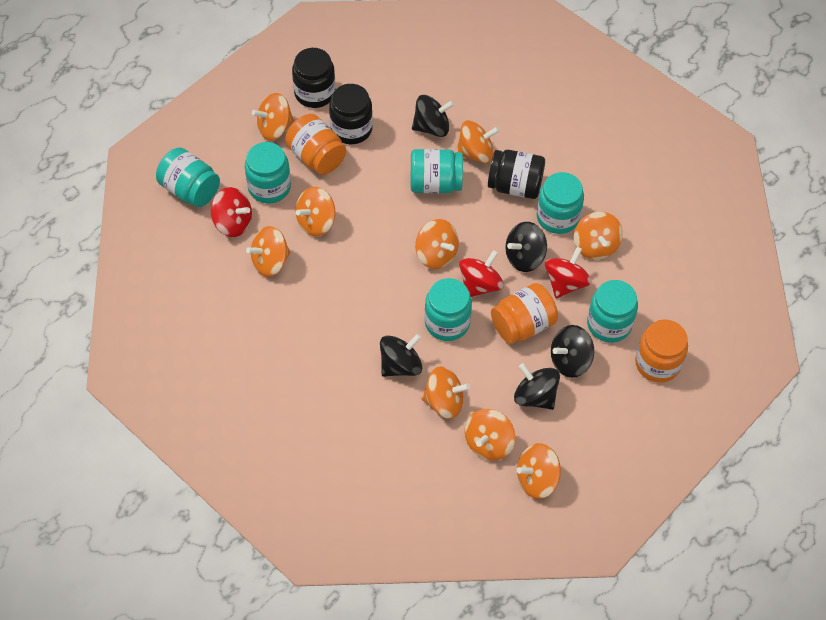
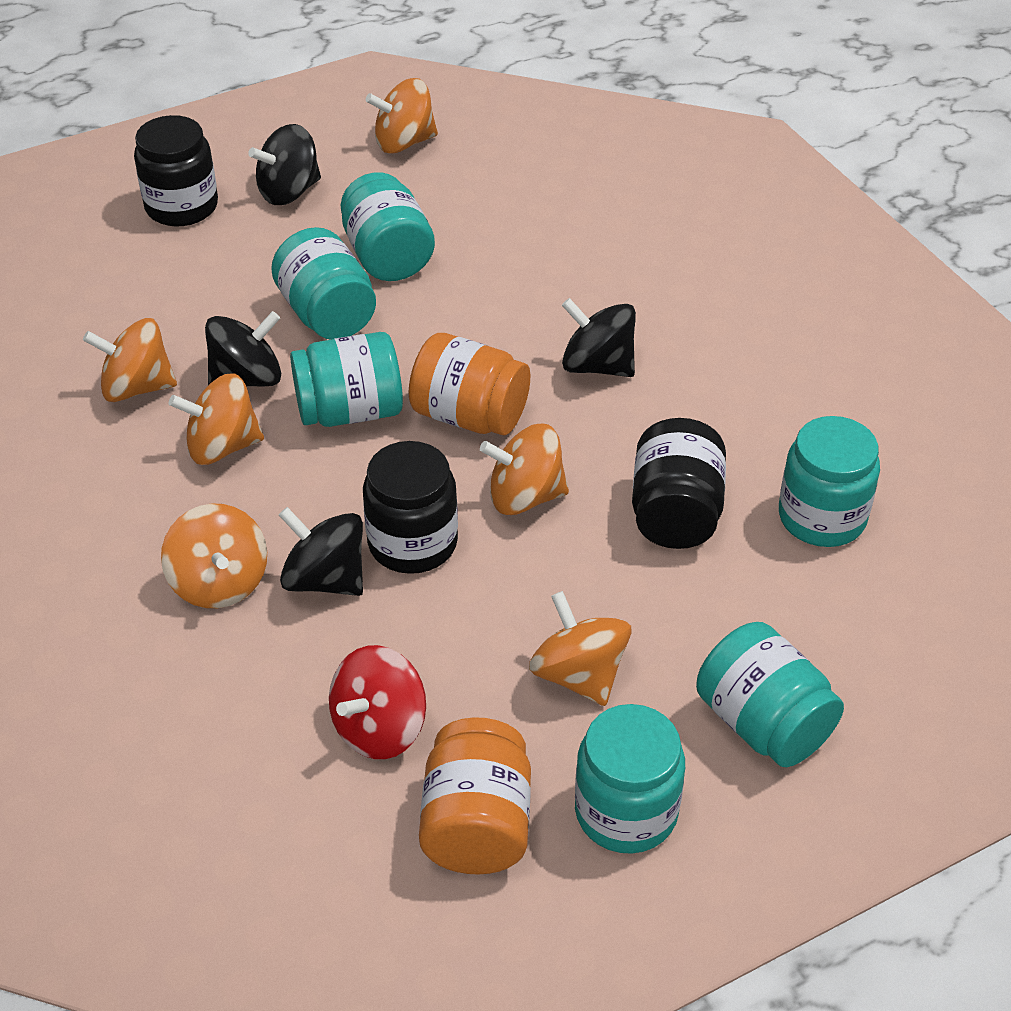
black spinning top: 5 -> 4
orange jar: 3 -> 2
orange spinning top: 9 -> 6
red spinning top: 3 -> 1

